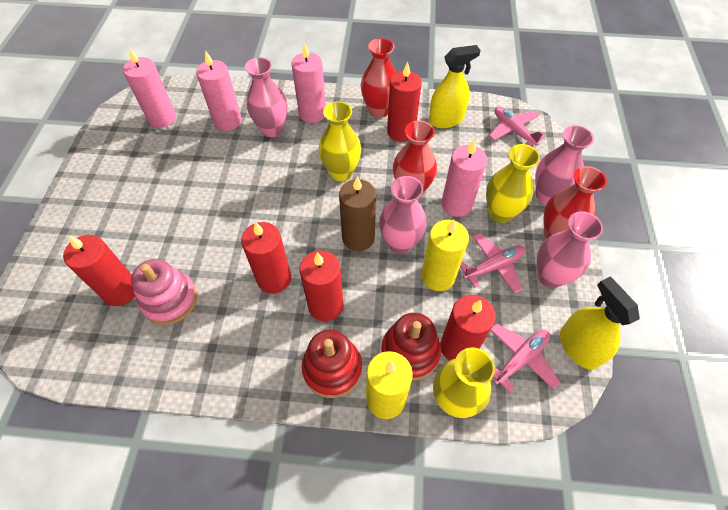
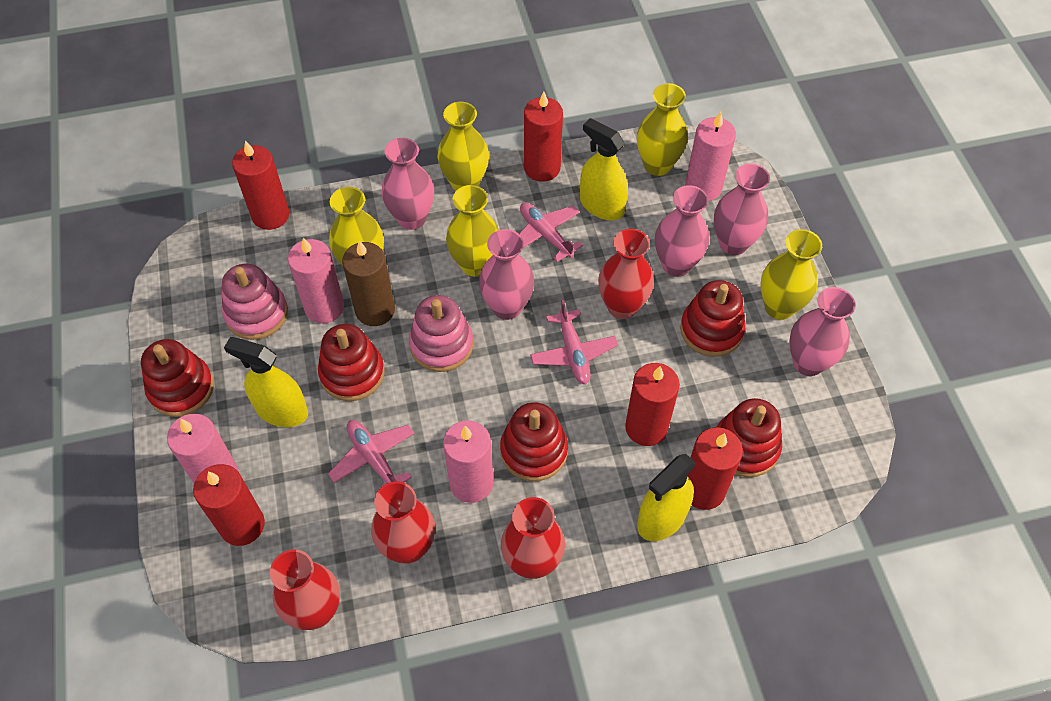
pink stacking toy: 1 -> 2
pink vase: 4 -> 5
red stacking toy: 2 -> 5
red vase: 3 -> 4
yellow candle: 2 -> 0
yellow spray bottle: 2 -> 3
yellow vase: 3 -> 5

